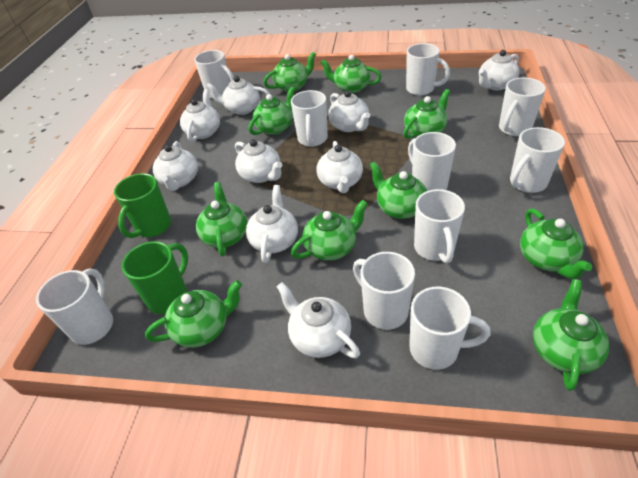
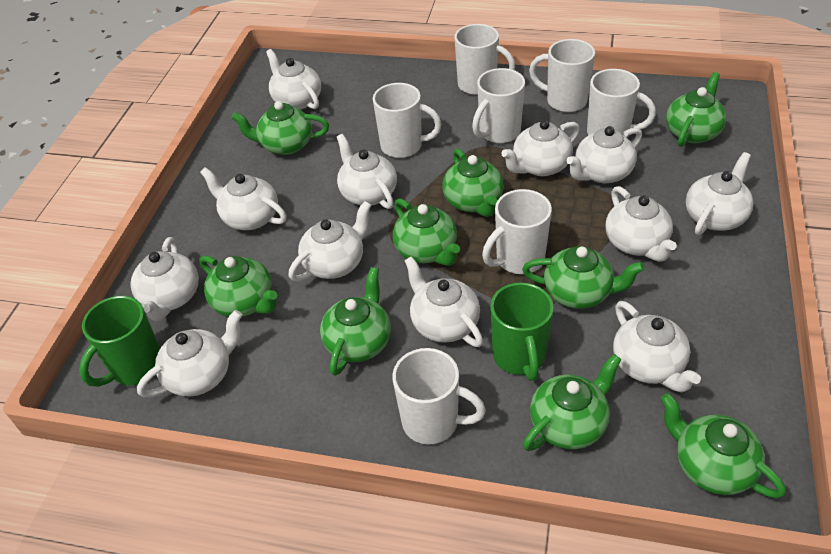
green teapot: 10 -> 9
white mug: 10 -> 7
white teapot: 9 -> 12

